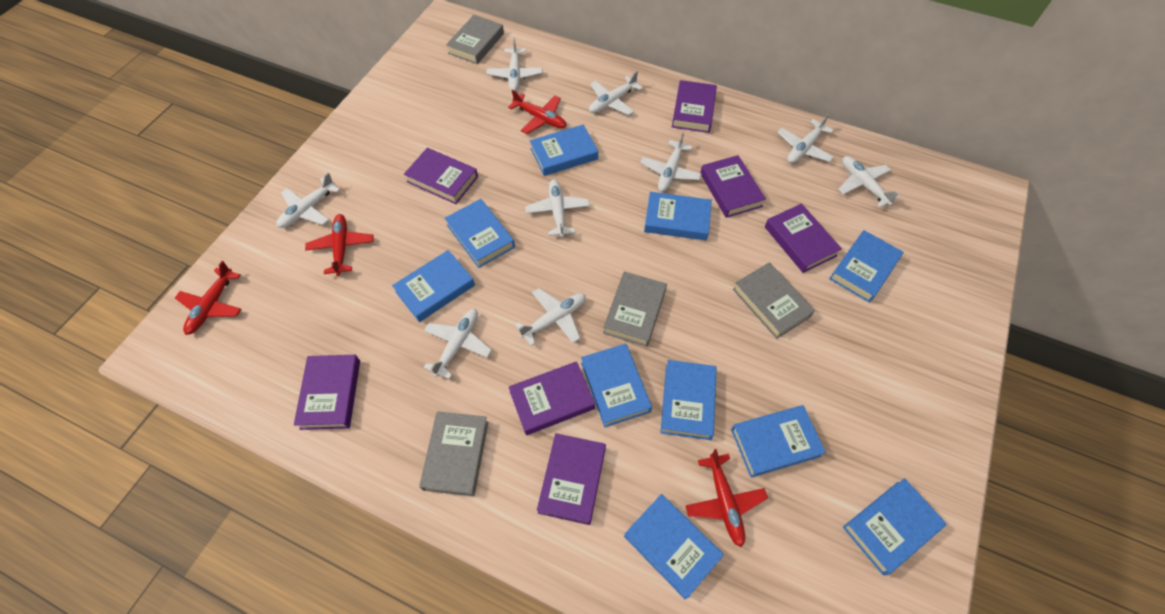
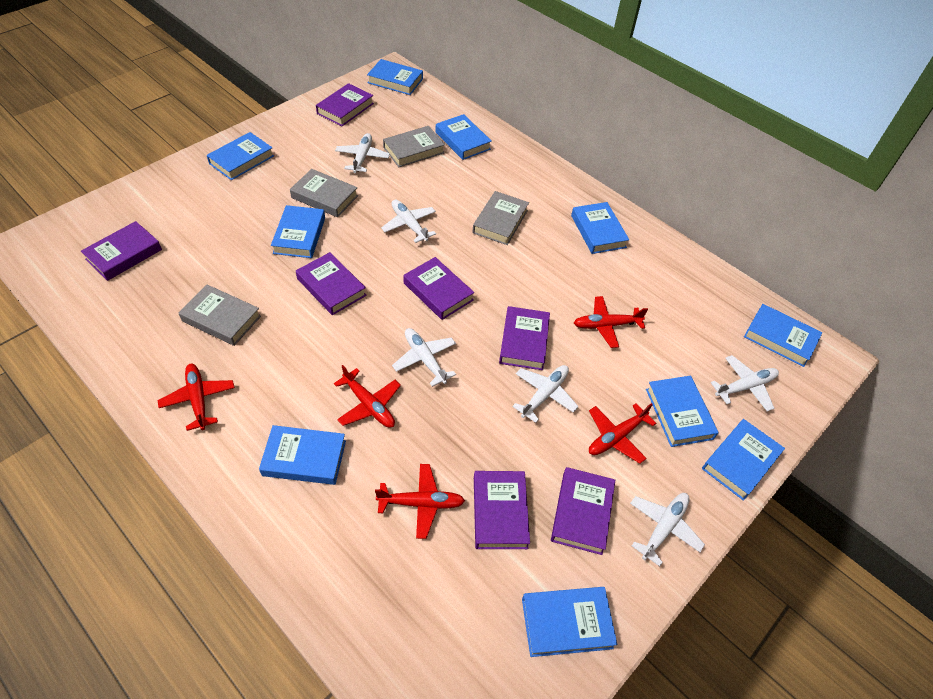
red plane: 4 -> 5
white plane: 9 -> 6

